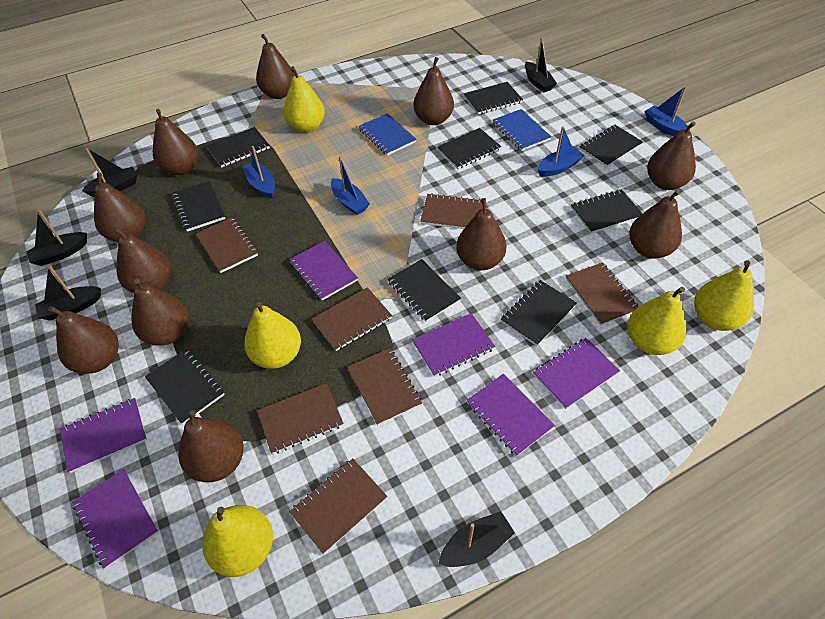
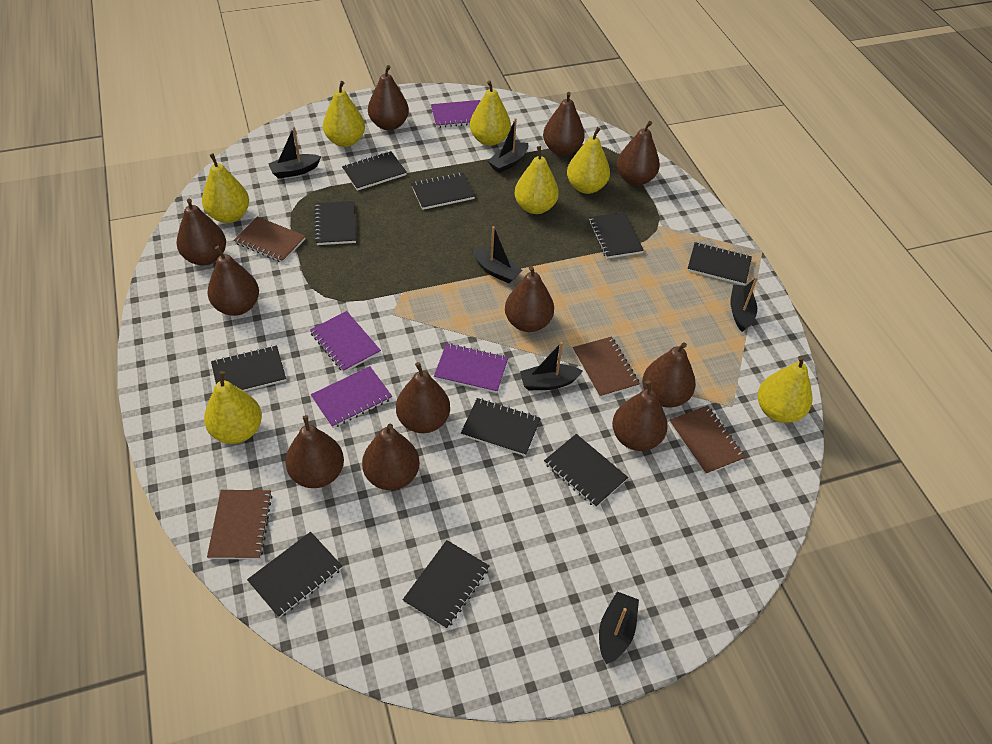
black boat: 5 -> 6
black notebook: 9 -> 10
blue boat: 4 -> 0
blue notebook: 2 -> 0
brown notebook: 7 -> 4
purple notebook: 6 -> 4
yellow pear: 5 -> 7

